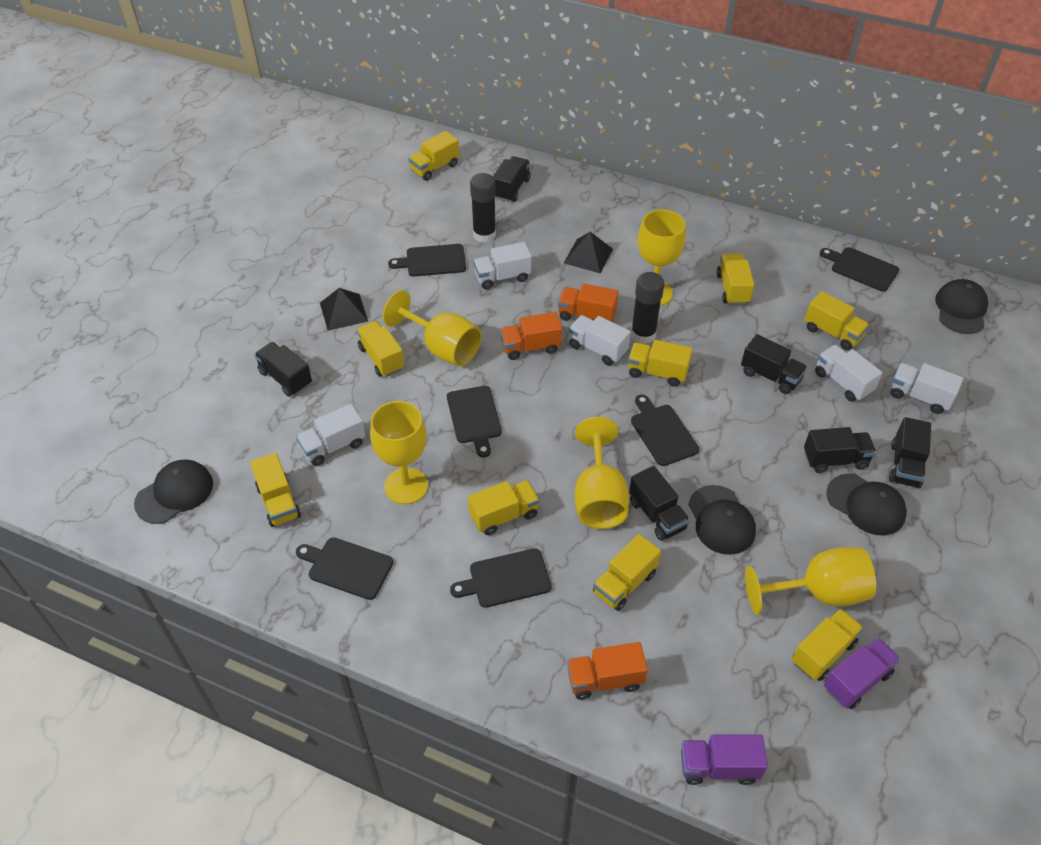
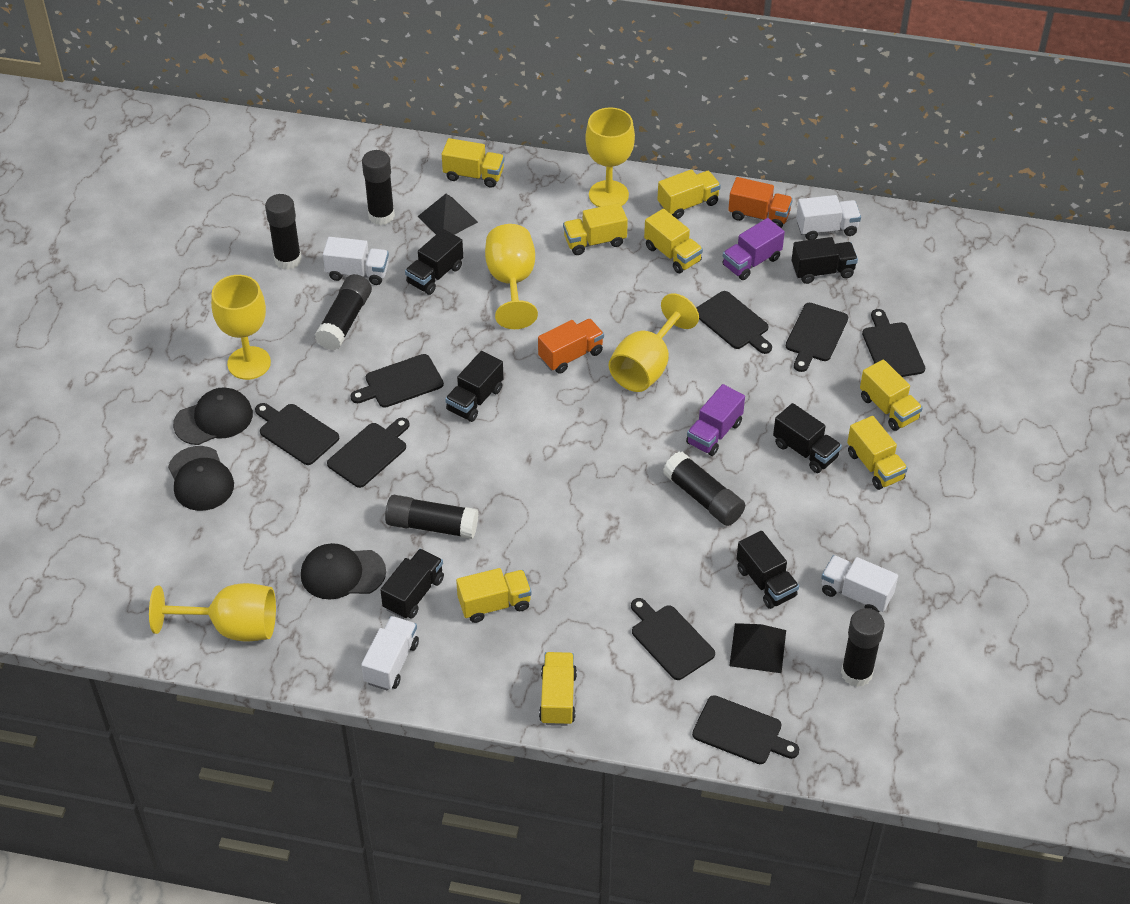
black cap: 4 -> 3
black cutting board: 6 -> 8
black glue stick: 2 -> 6
orange truck: 3 -> 2
white truck: 5 -> 4
yellow truck: 9 -> 8

